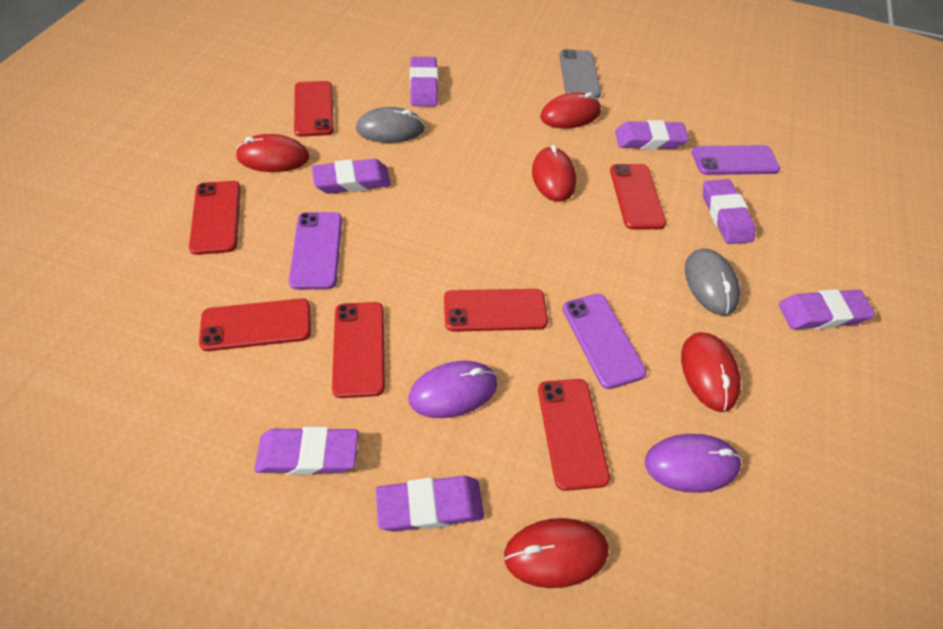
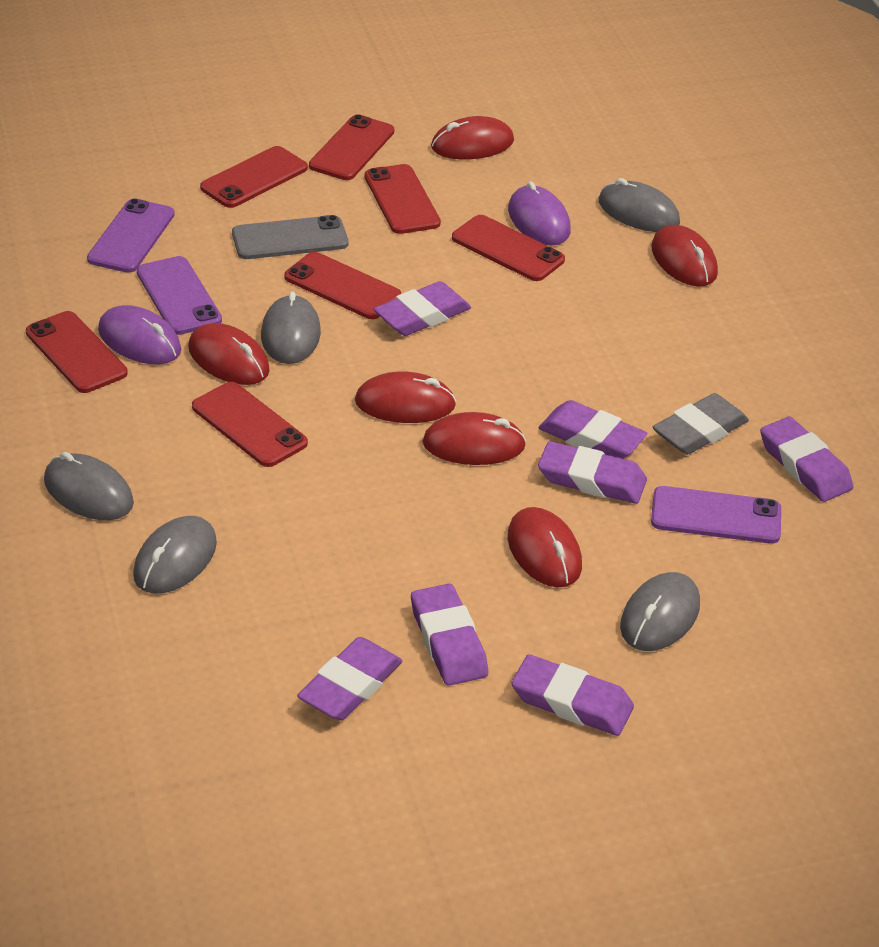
grey eraser: 0 -> 1
grey mouse: 2 -> 5
red mouse: 5 -> 6

